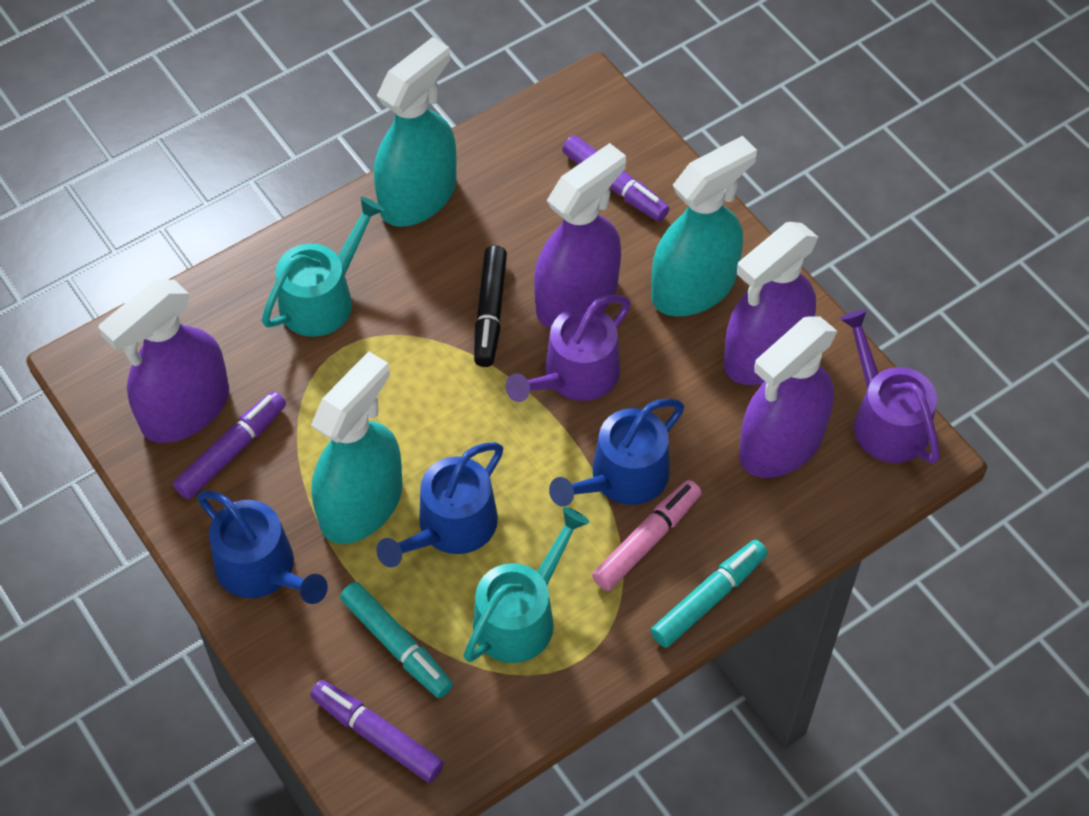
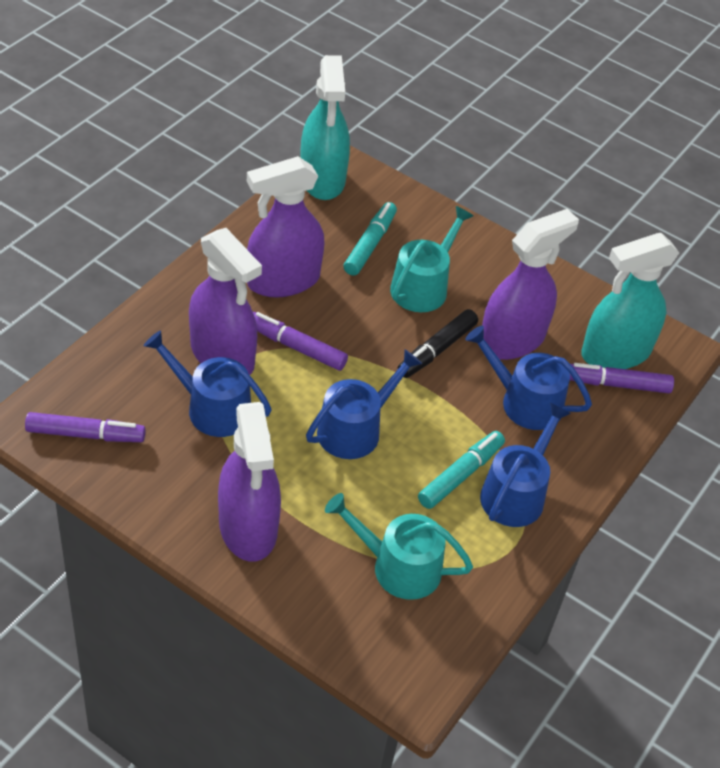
blue watering can: 3 -> 4
pink marker: 1 -> 0
purple watering can: 2 -> 0
turquoise spray bottle: 3 -> 2

